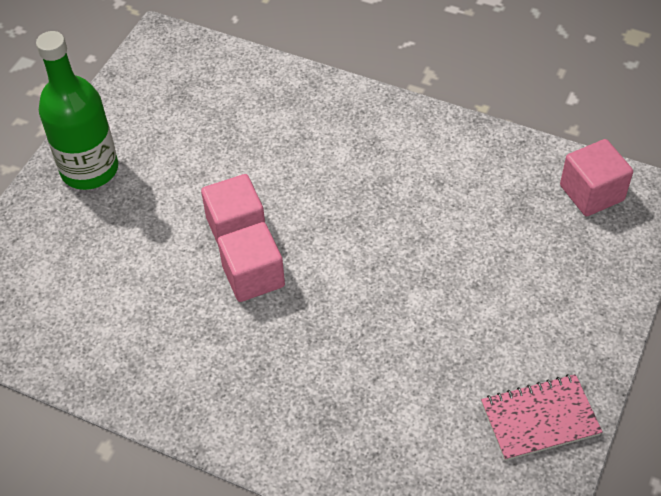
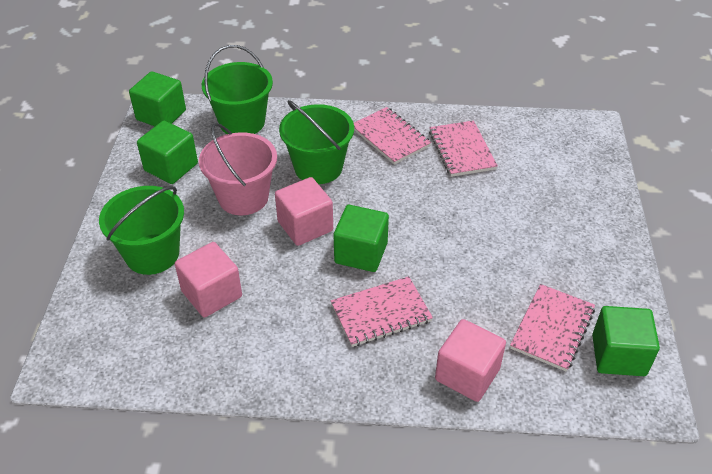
green bottle: 1 -> 0
green bucket: 0 -> 3
green cube: 0 -> 4
pink bucket: 0 -> 1
pink notebook: 1 -> 4

